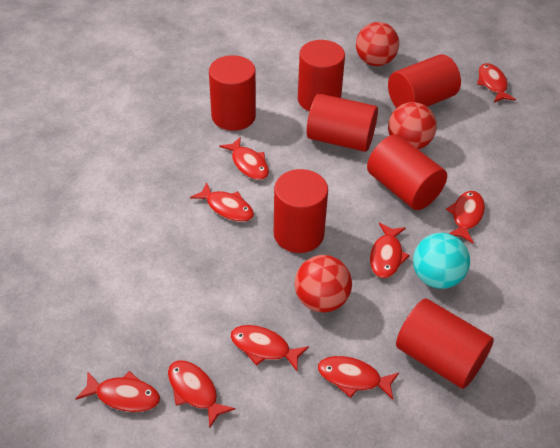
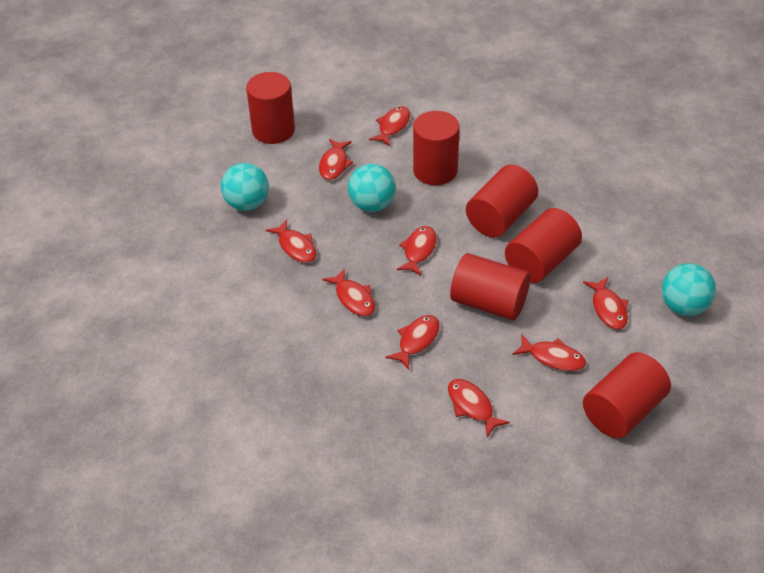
red ball: 3 -> 0
red cylinder: 7 -> 6
turquoise ball: 1 -> 3

